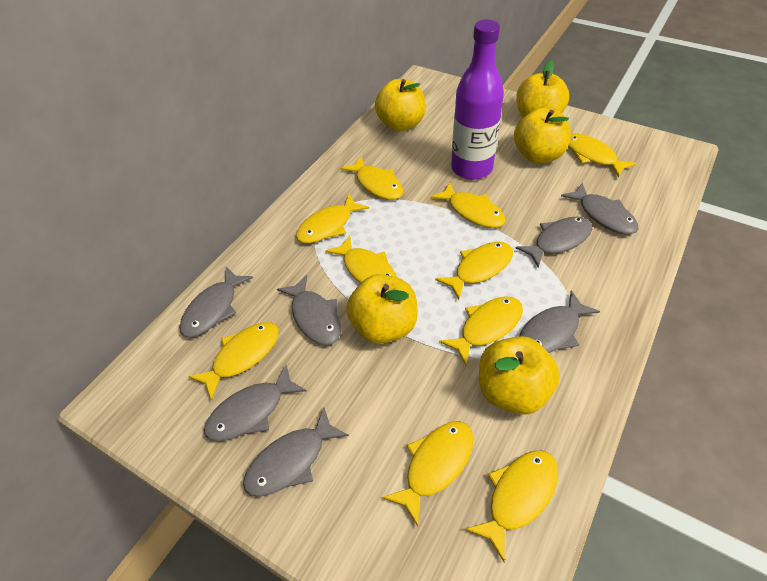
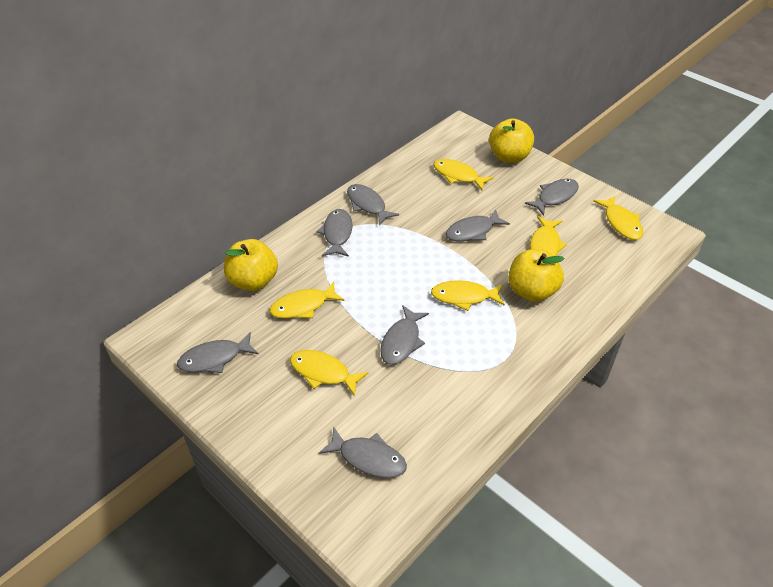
purple bottle: 1 -> 0
yellow apple: 5 -> 3
yellow fish: 10 -> 6

